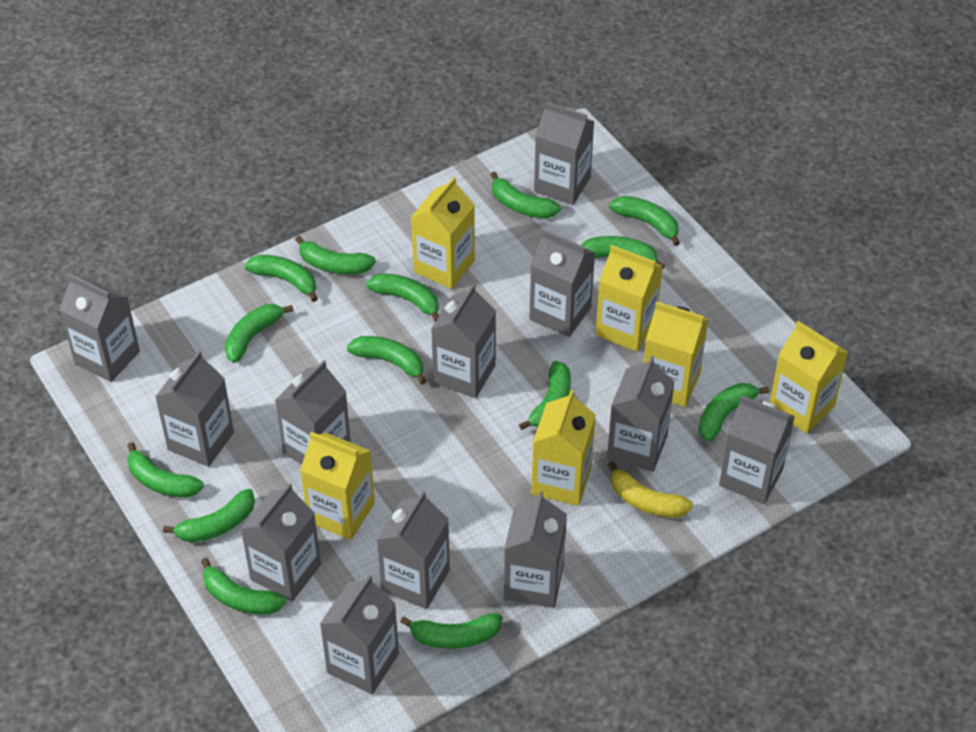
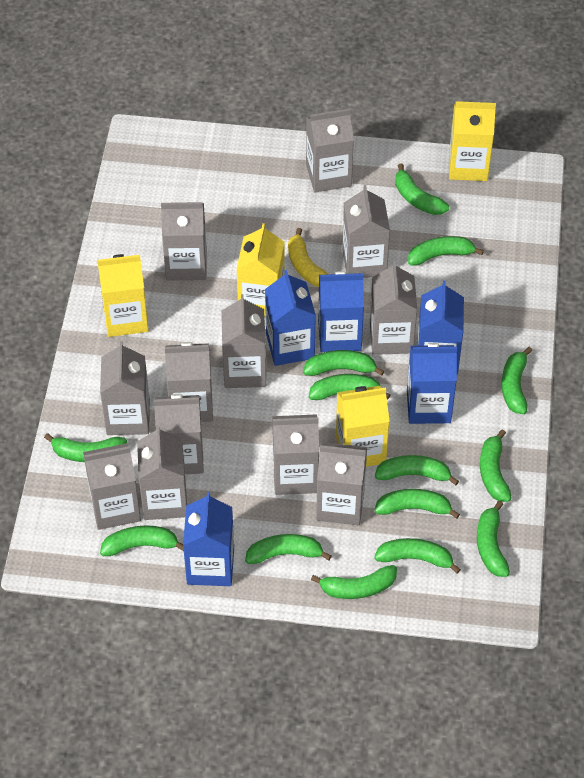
blue carton: 0 -> 5
yellow carton: 6 -> 4

